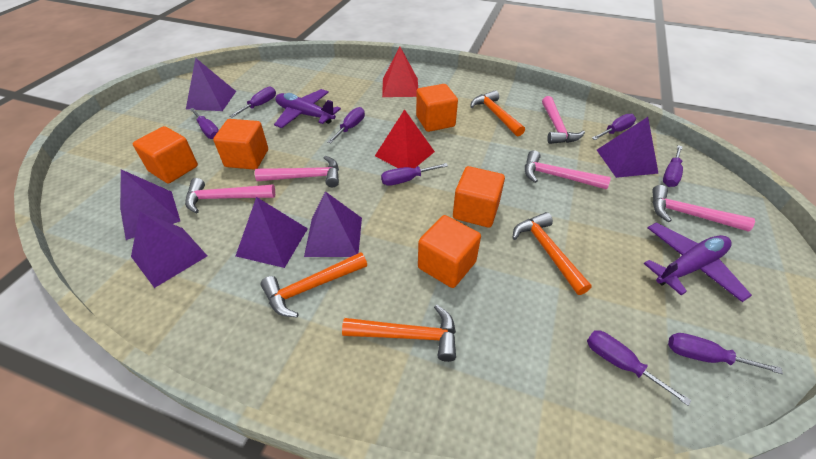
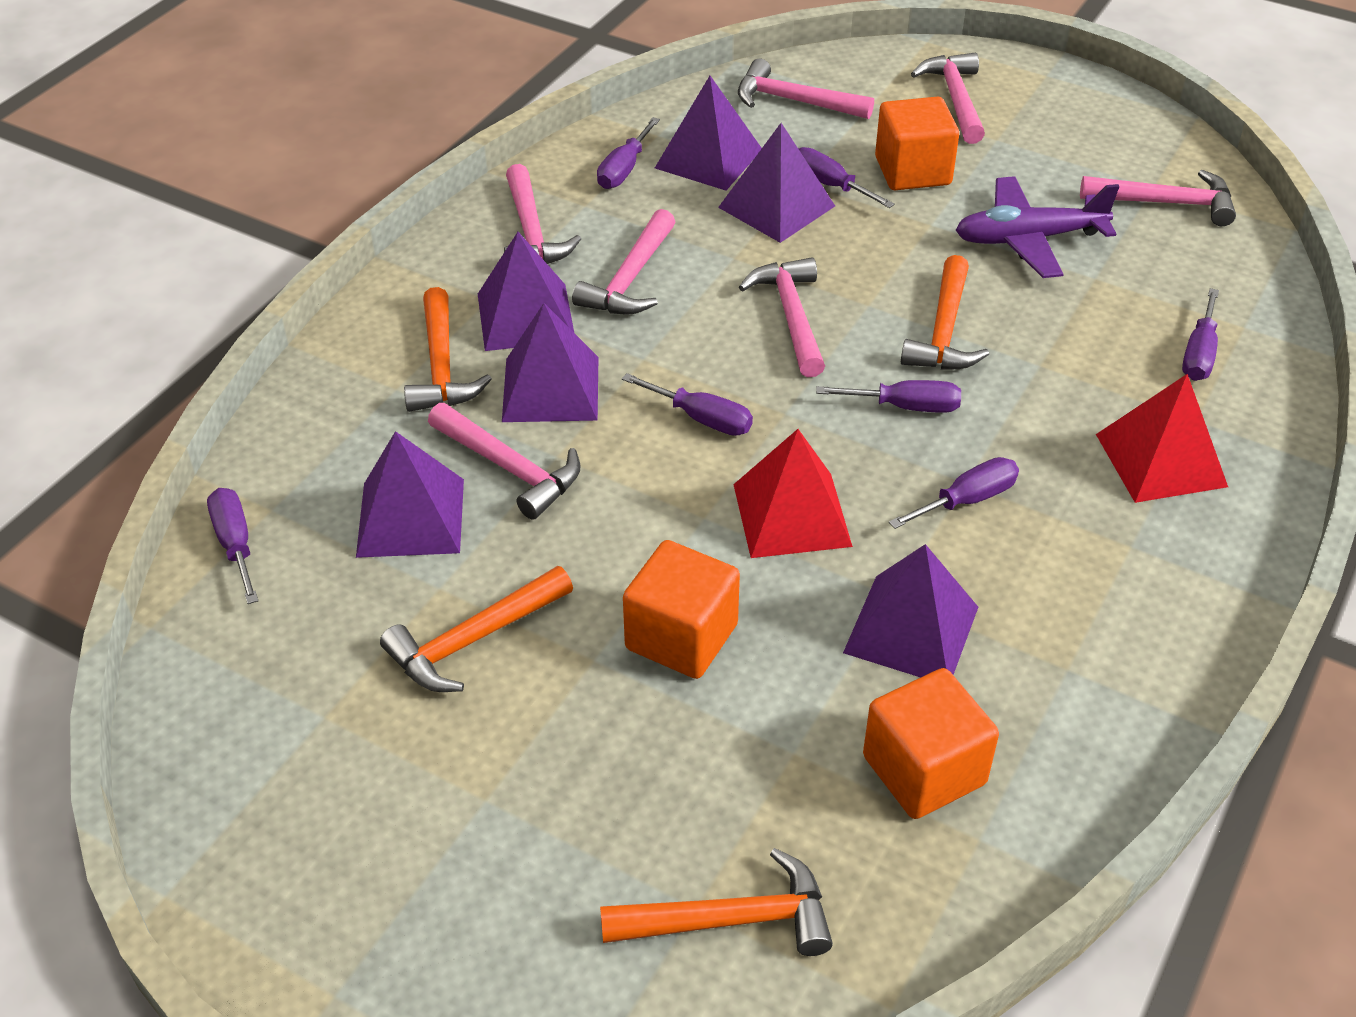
orange cube: 5 -> 3
pink hammer: 5 -> 7
purple plane: 2 -> 1
purple screwdriver: 8 -> 7

